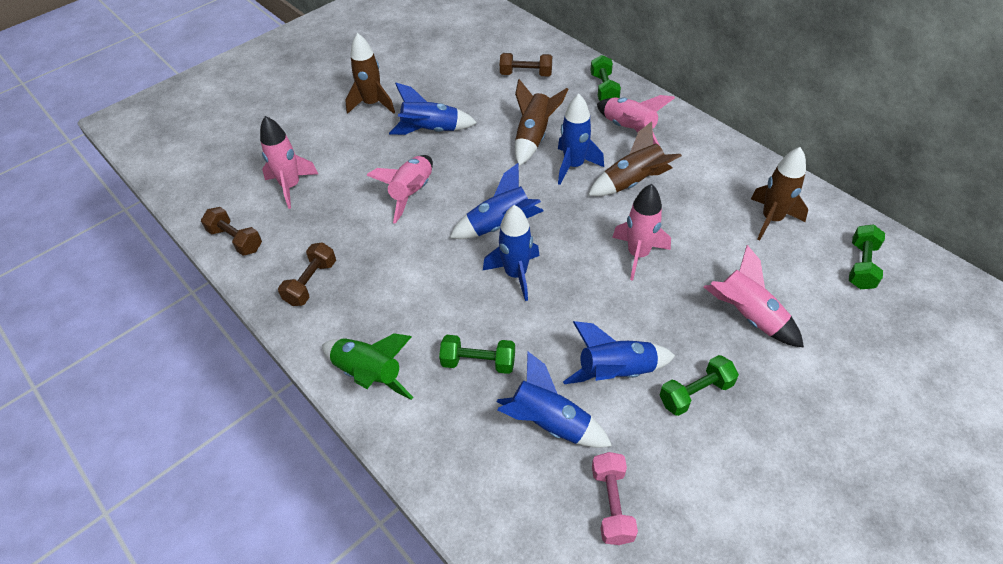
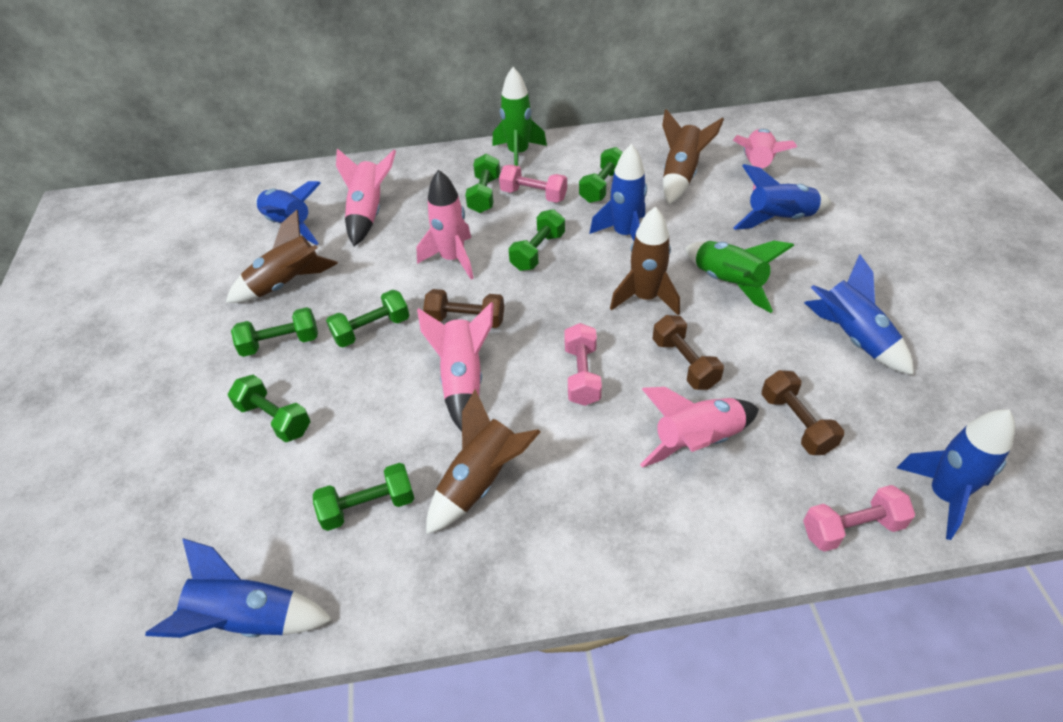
green dumbbell: 4 -> 7
green rocket: 1 -> 2
pink dumbbell: 1 -> 3

